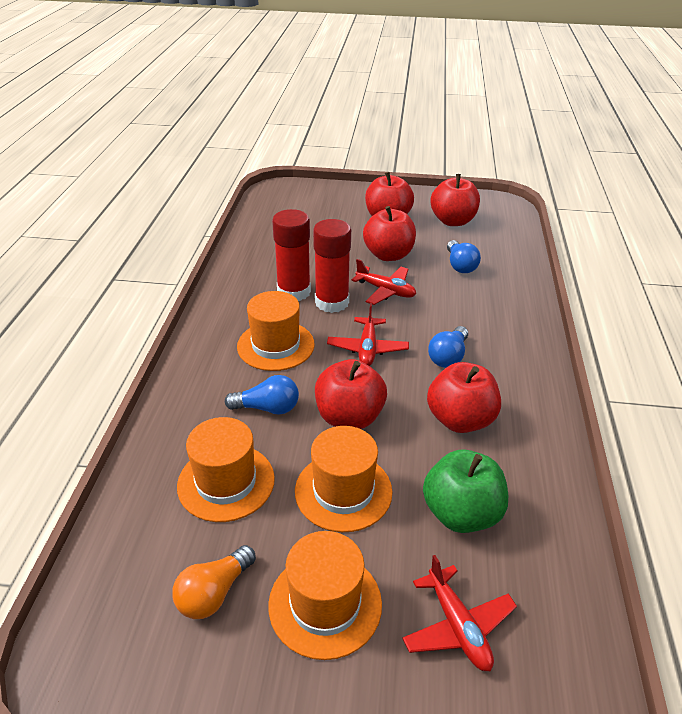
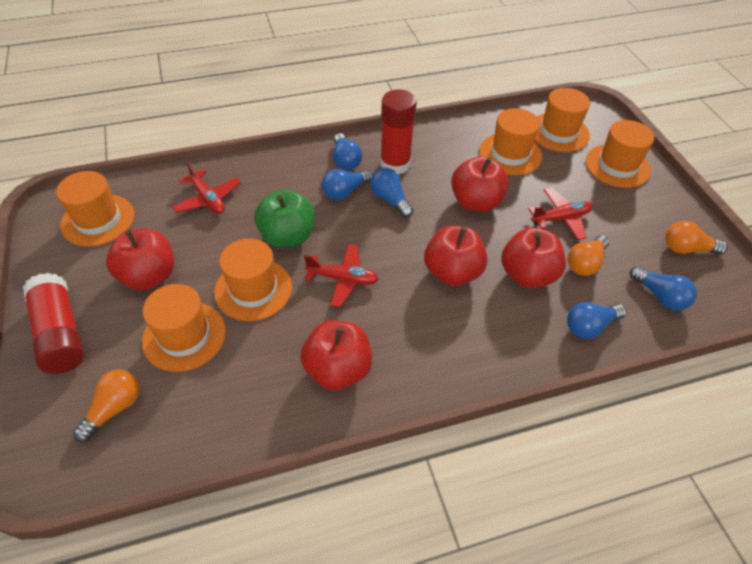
blue light bulb: 3 -> 5
orange hat: 4 -> 6
orange light bulb: 1 -> 3

